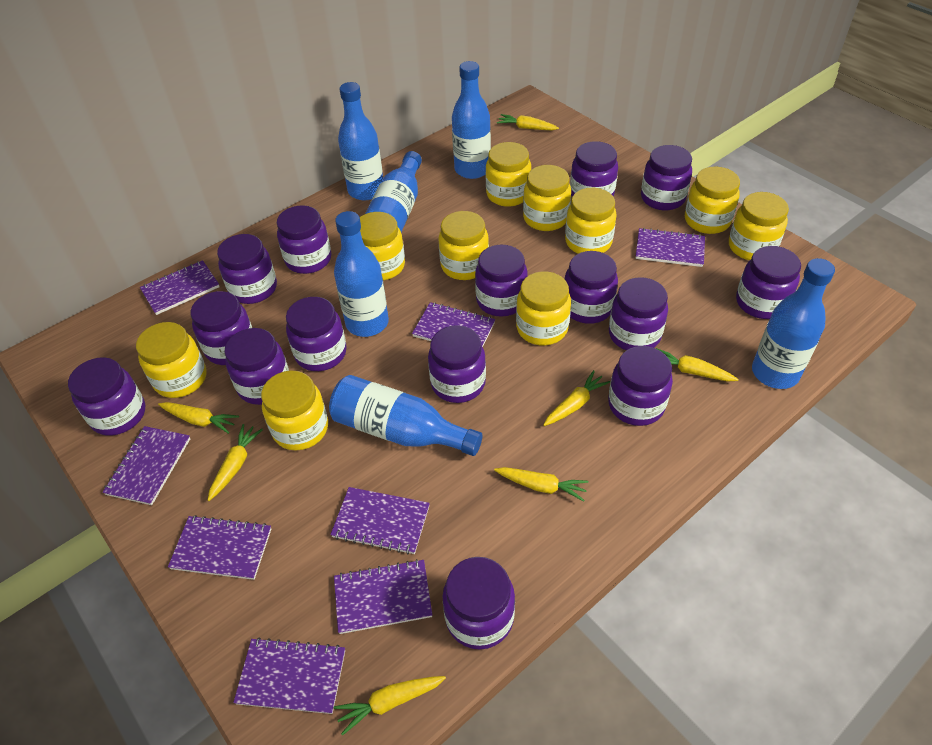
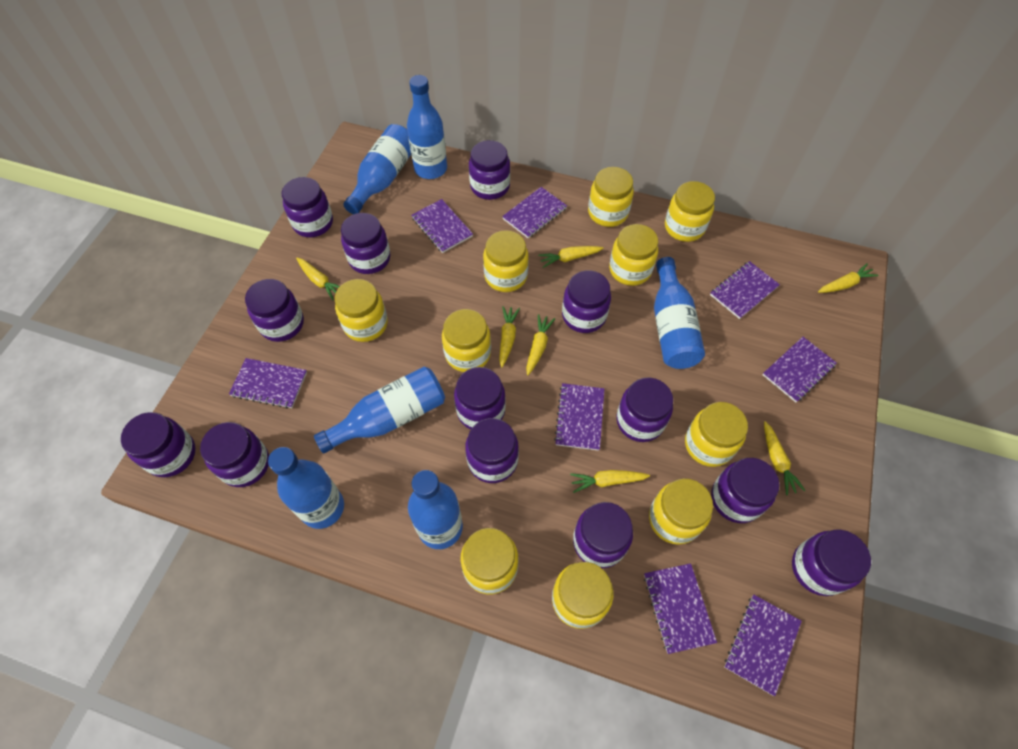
purple jar: 15 -> 13

